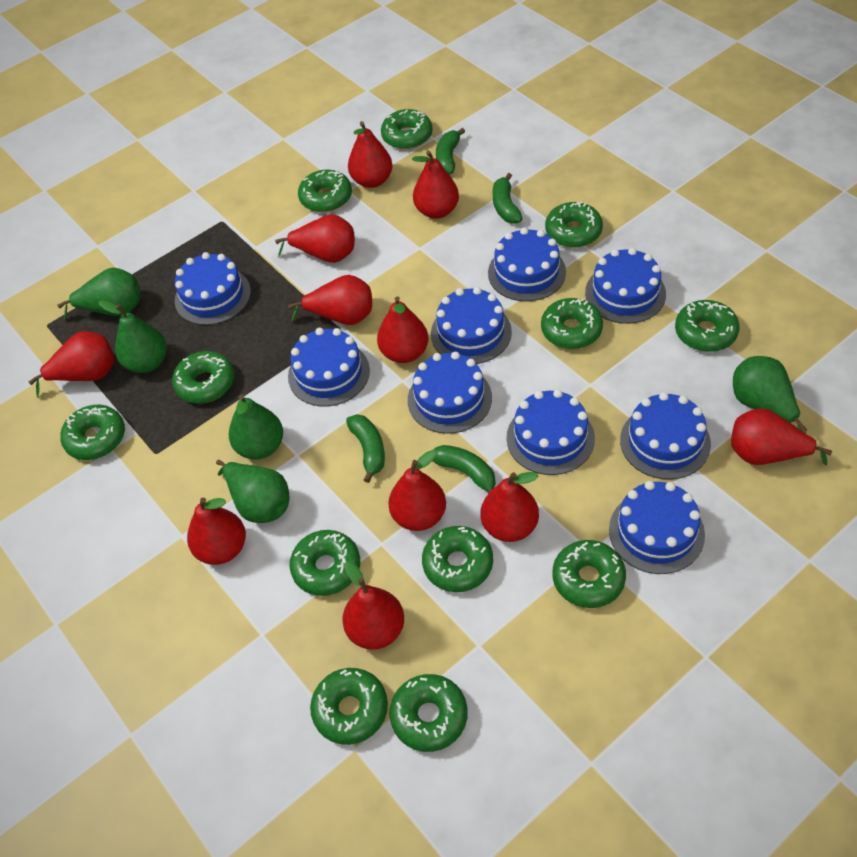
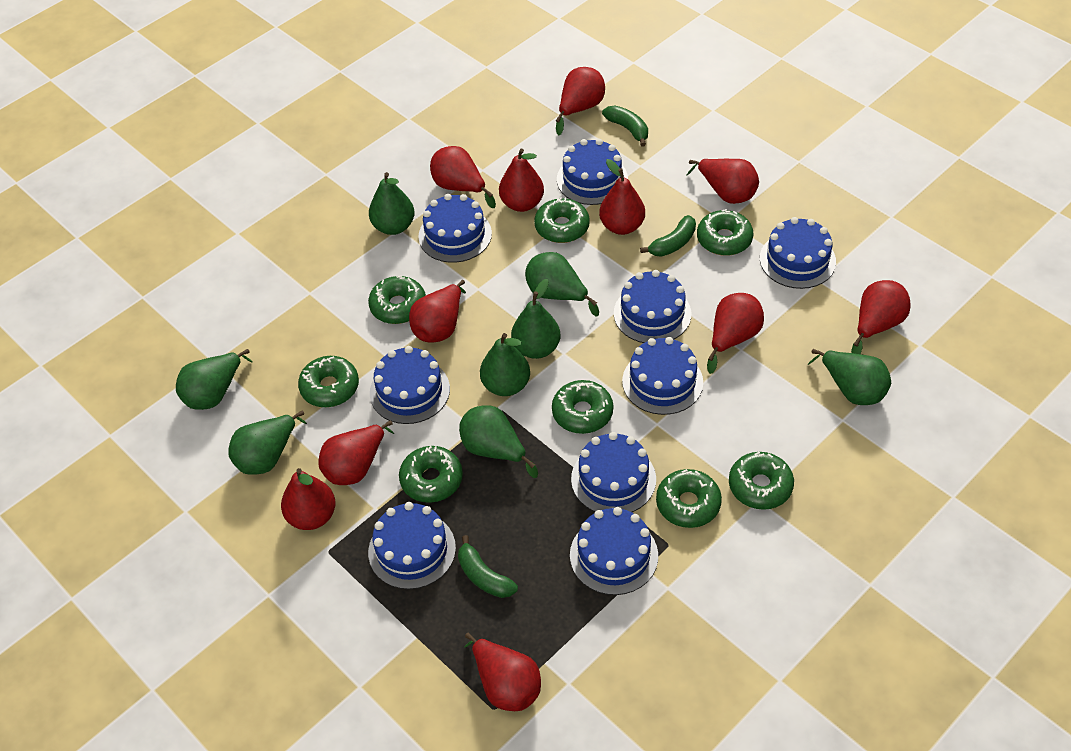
green banana: 4 -> 3
green donut: 12 -> 8
green pear: 5 -> 8

